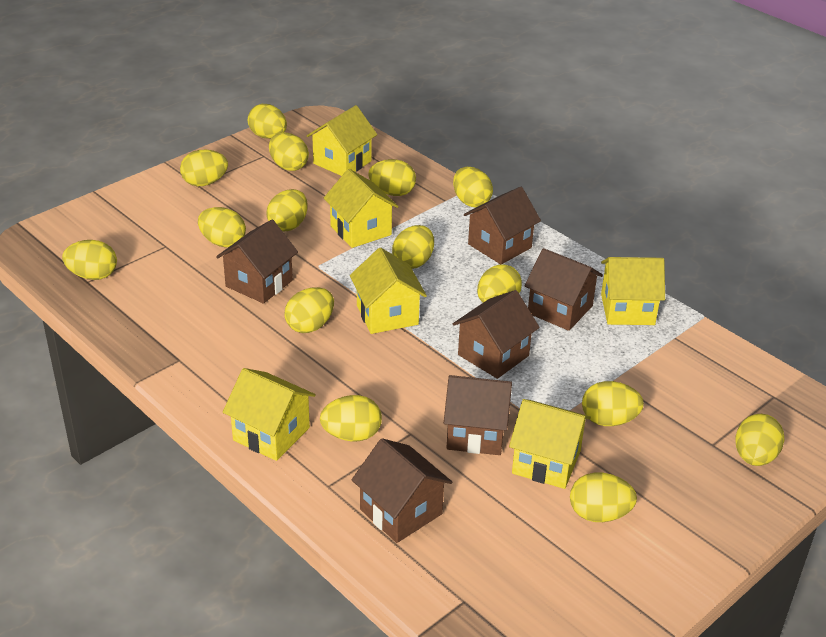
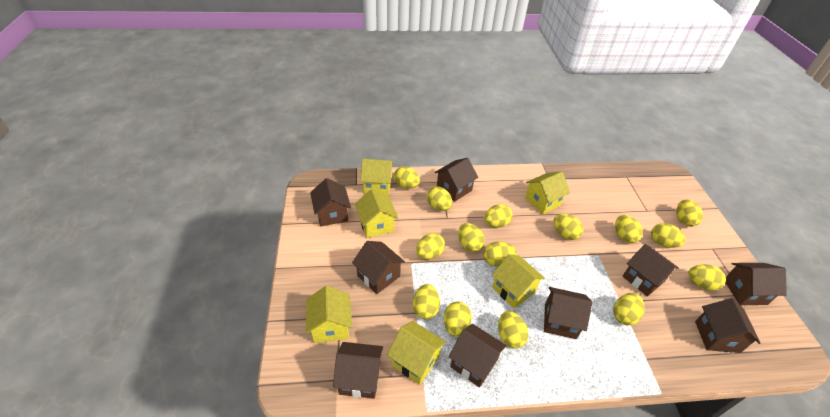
brown house: 6 -> 9

